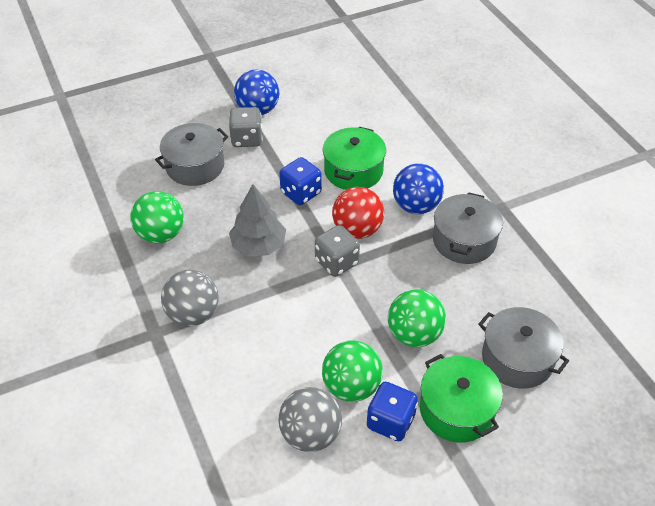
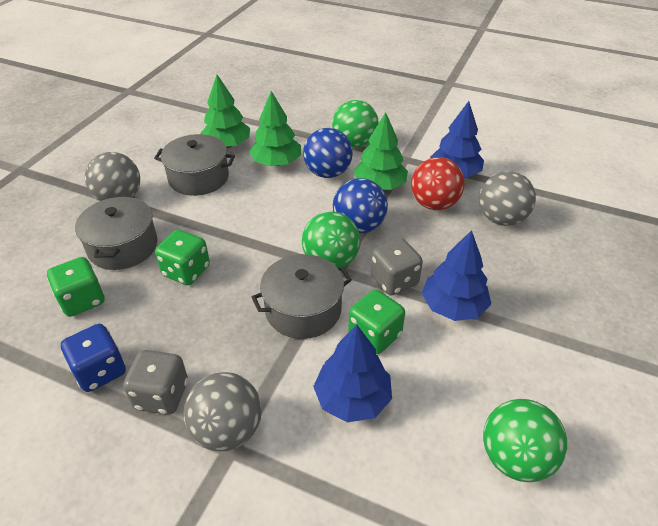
blue dice: 2 -> 1
blue tree: 0 -> 3
green dice: 0 -> 3
green pot: 2 -> 0
green tree: 0 -> 3
grey ball: 2 -> 3
grey tree: 1 -> 0

